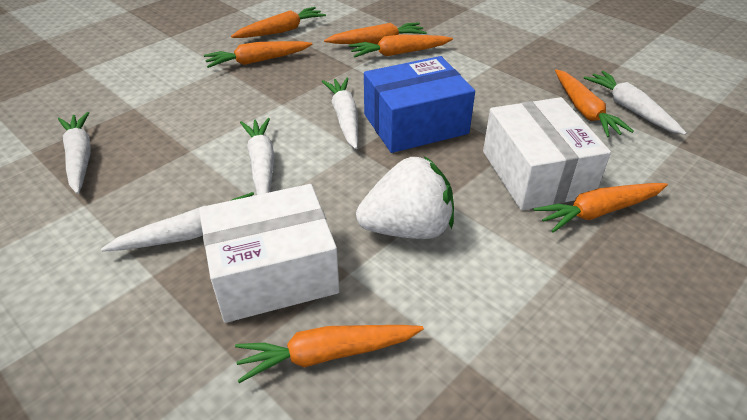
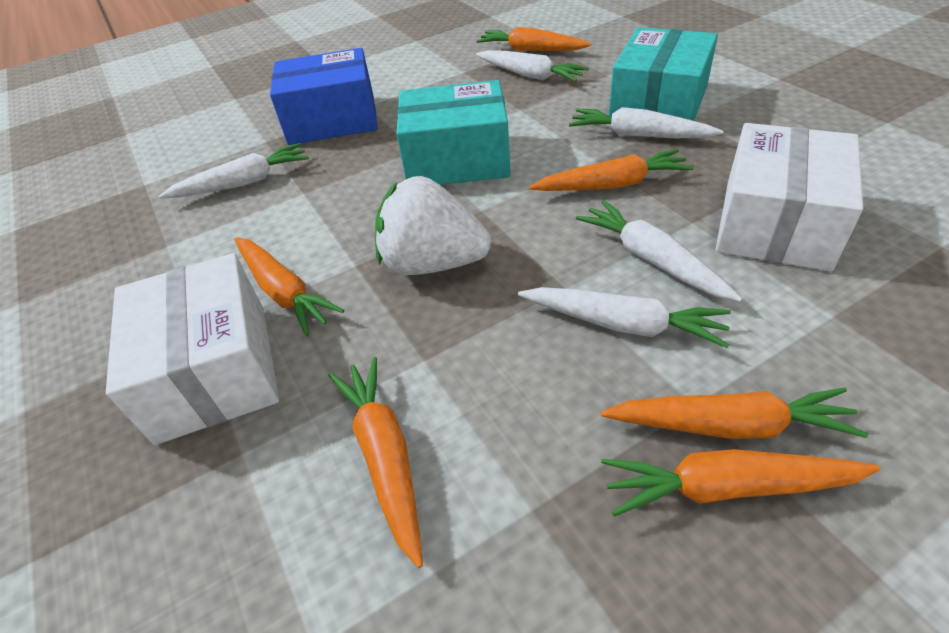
orange carrot: 7 -> 6
turquoise box: 0 -> 2

